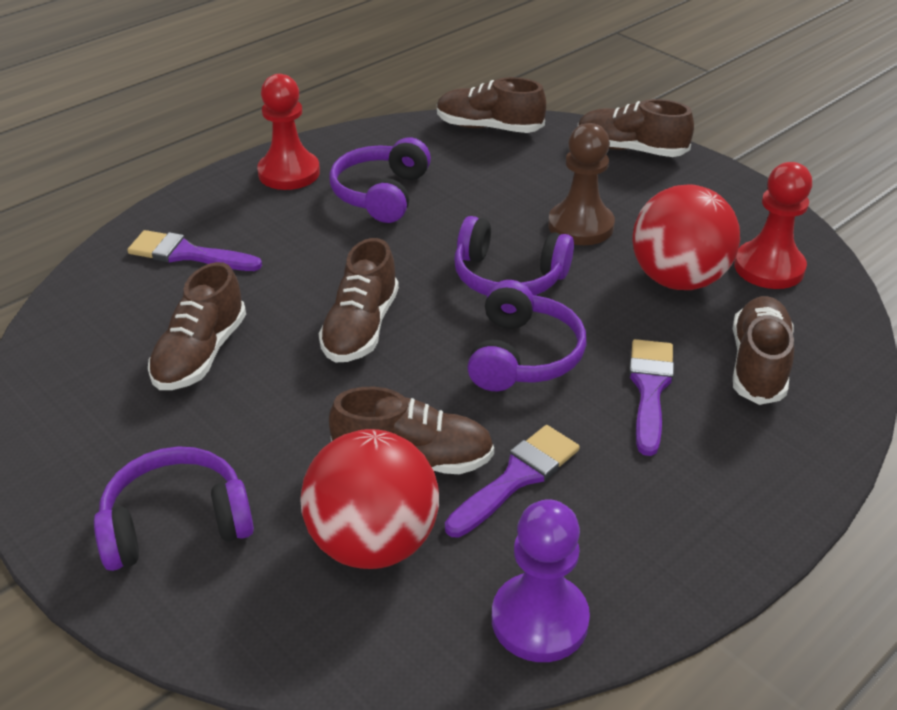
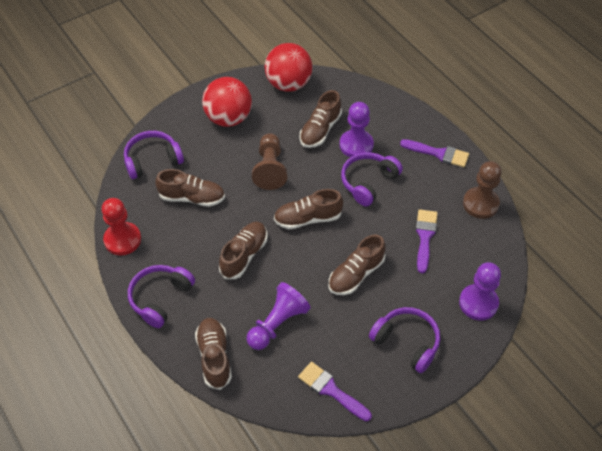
brown pawn: 1 -> 2
purple pawn: 1 -> 3
red pawn: 2 -> 1

